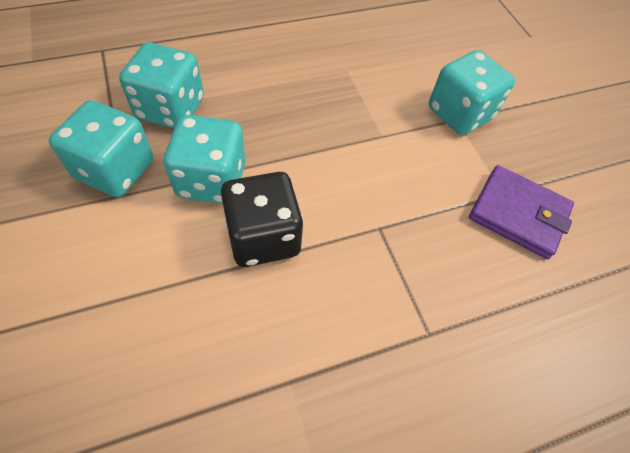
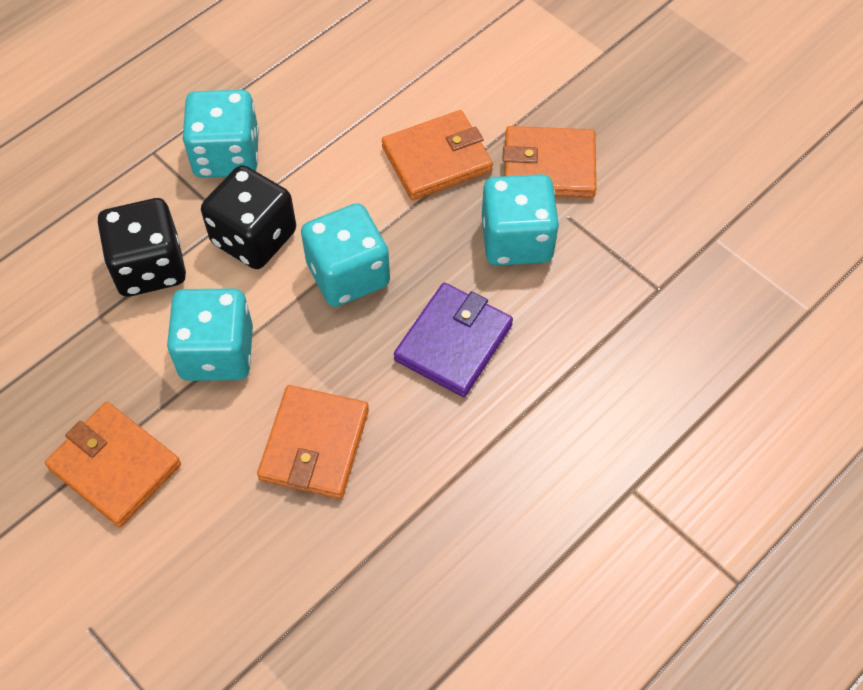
black dice: 1 -> 2
orange wallet: 0 -> 4

